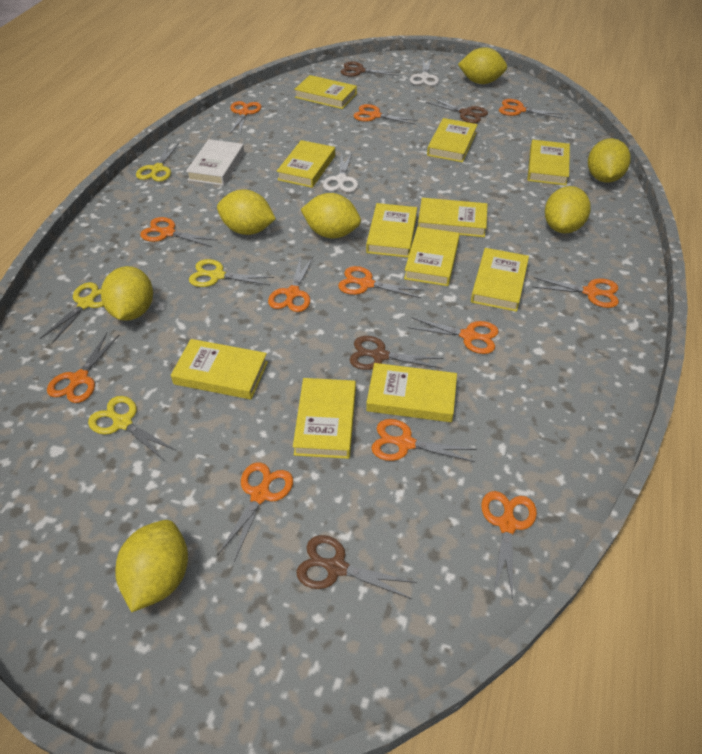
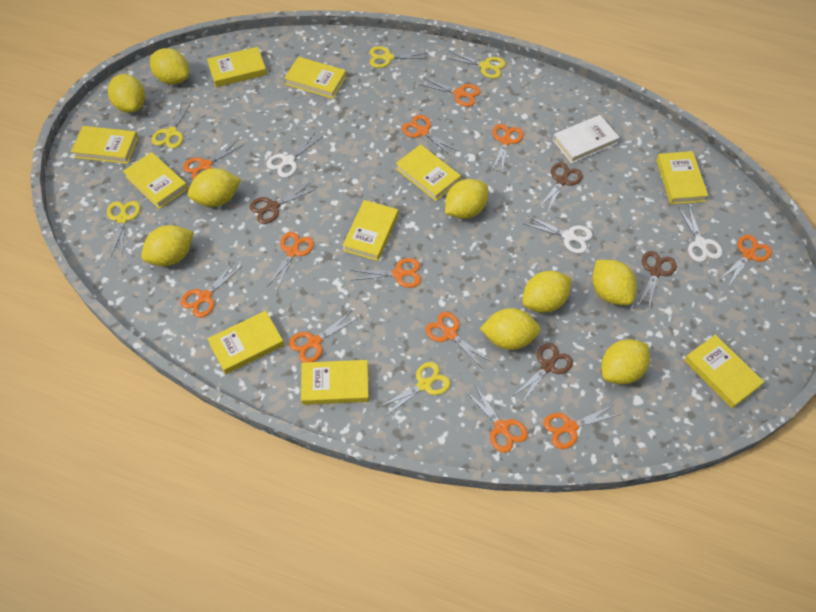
white scissors: 2 -> 3
yellow book: 11 -> 10
yellow lemon: 7 -> 9
yellow scissors: 4 -> 5

